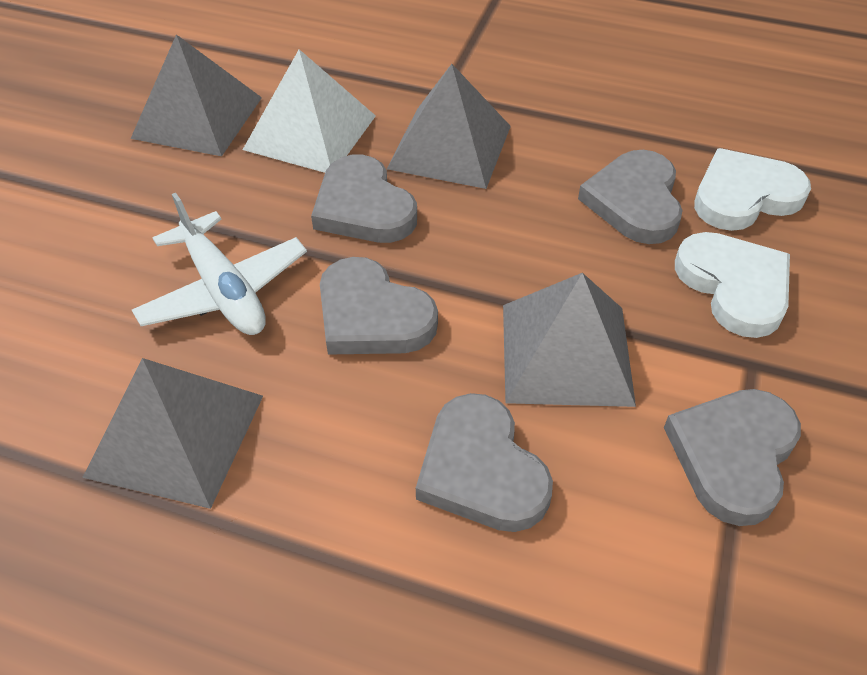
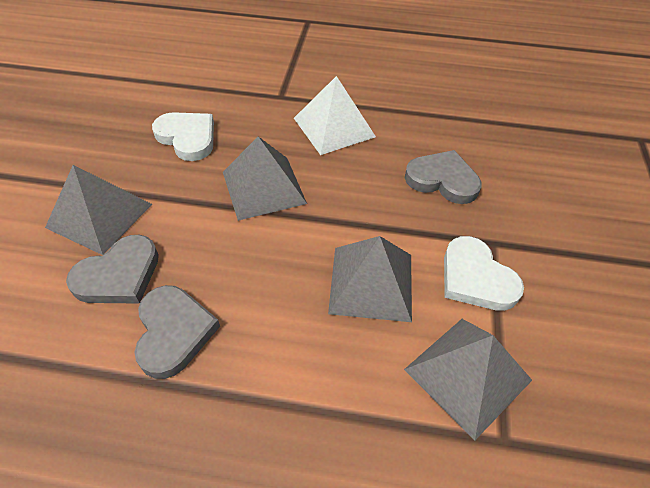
grey heart: 5 -> 3
white plane: 1 -> 0

